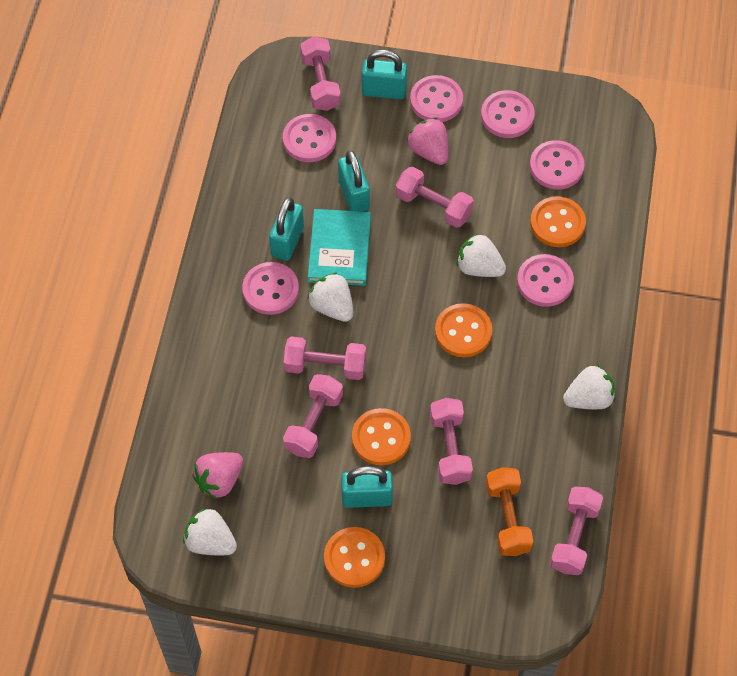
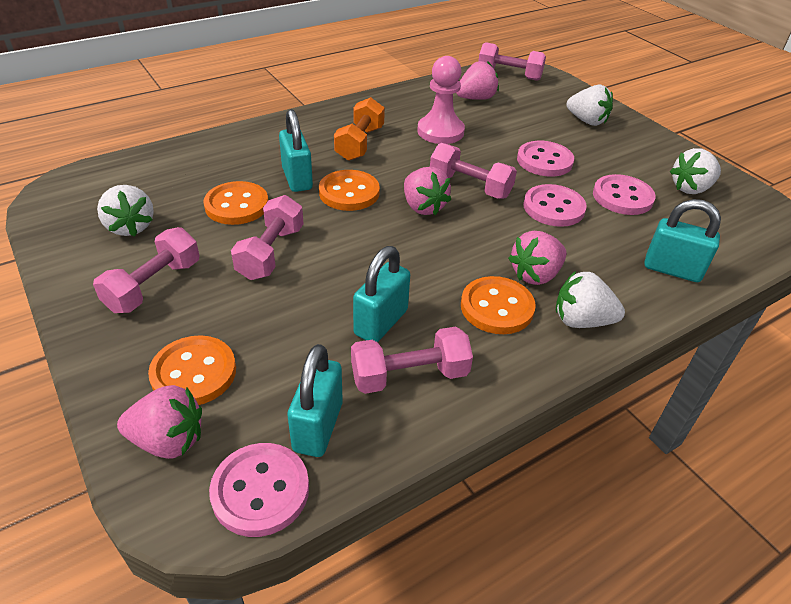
pink button: 6 -> 4
pink dumbbell: 6 -> 5
pink pawn: 0 -> 1
pink strawberry: 2 -> 4
turquoise book: 1 -> 0

